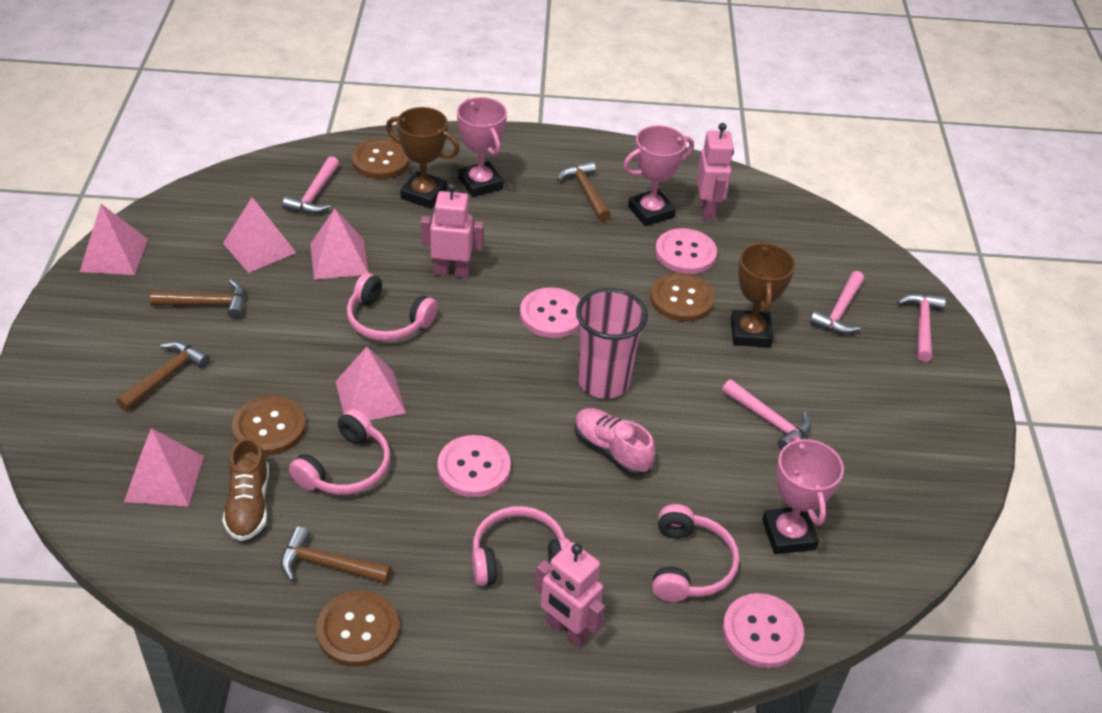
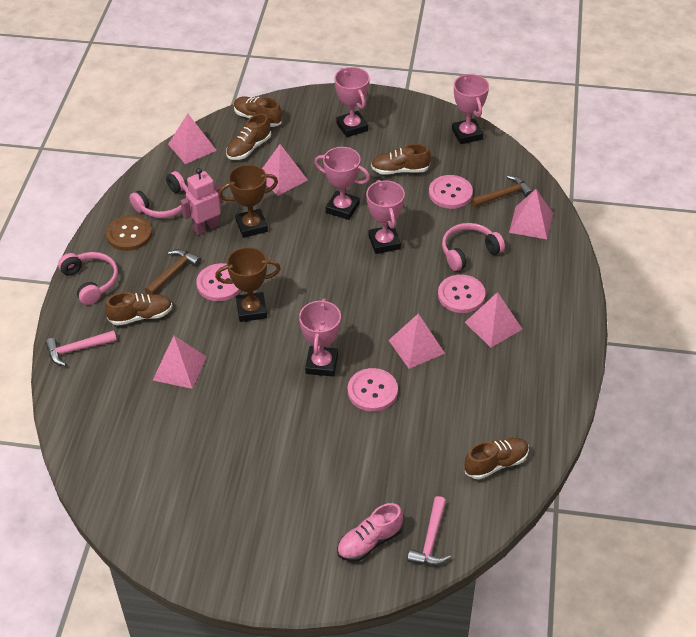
brown button: 4 -> 1
brown hammer: 4 -> 2
brown shoe: 1 -> 5
pink cup: 1 -> 0
pink hammer: 4 -> 2
pink headphones: 4 -> 3
pink pyramid: 5 -> 6
pink robot: 3 -> 1
pink trophy: 3 -> 5

